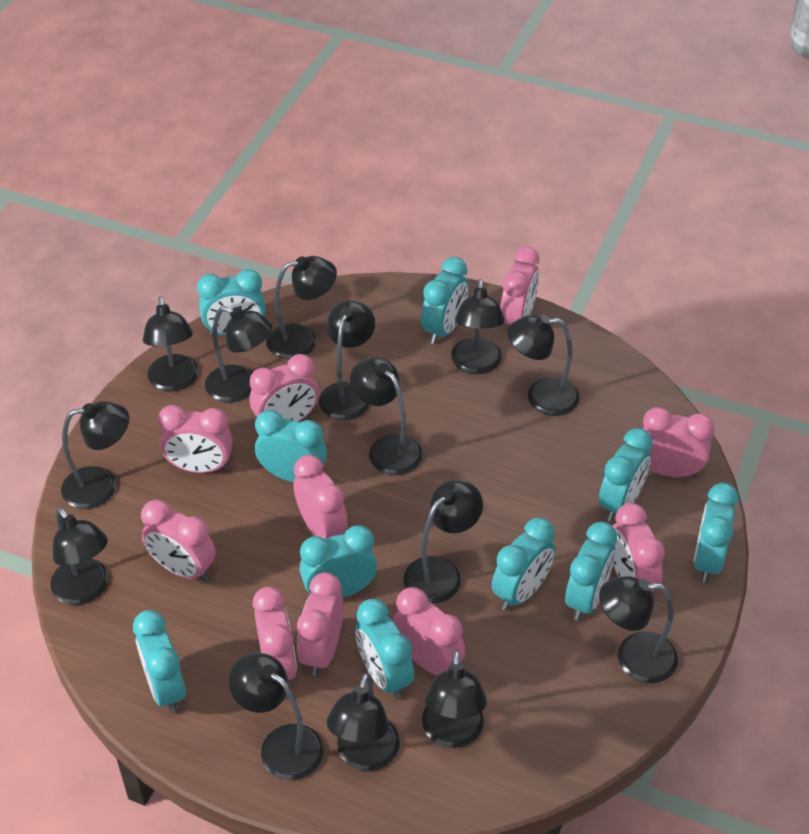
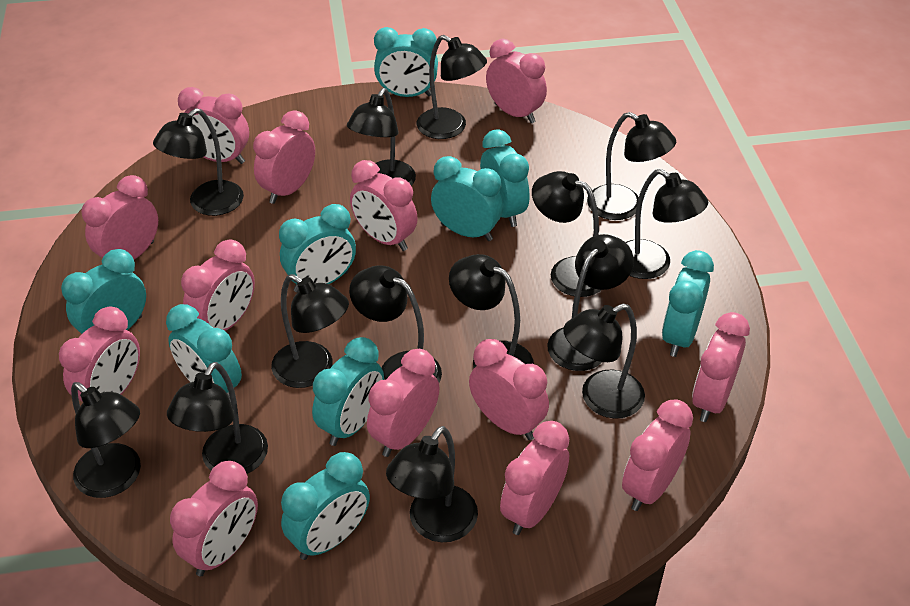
pink clock: 10 -> 13
turquoise clock: 10 -> 9

